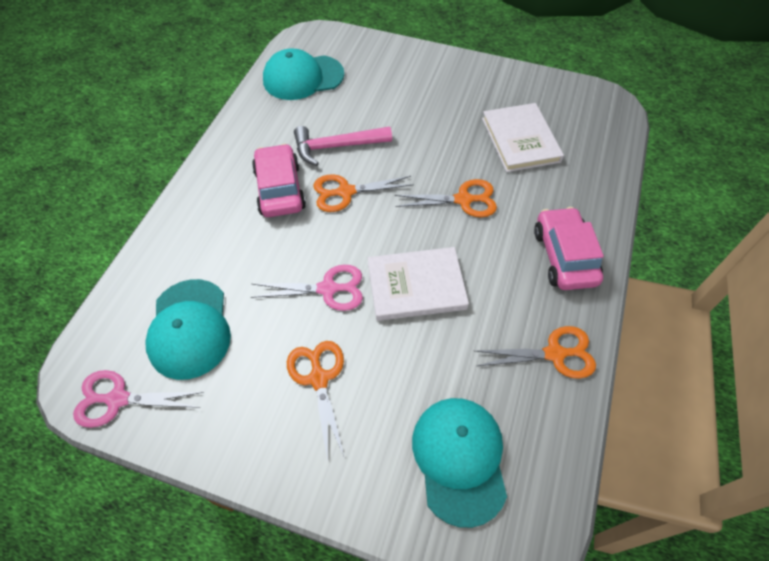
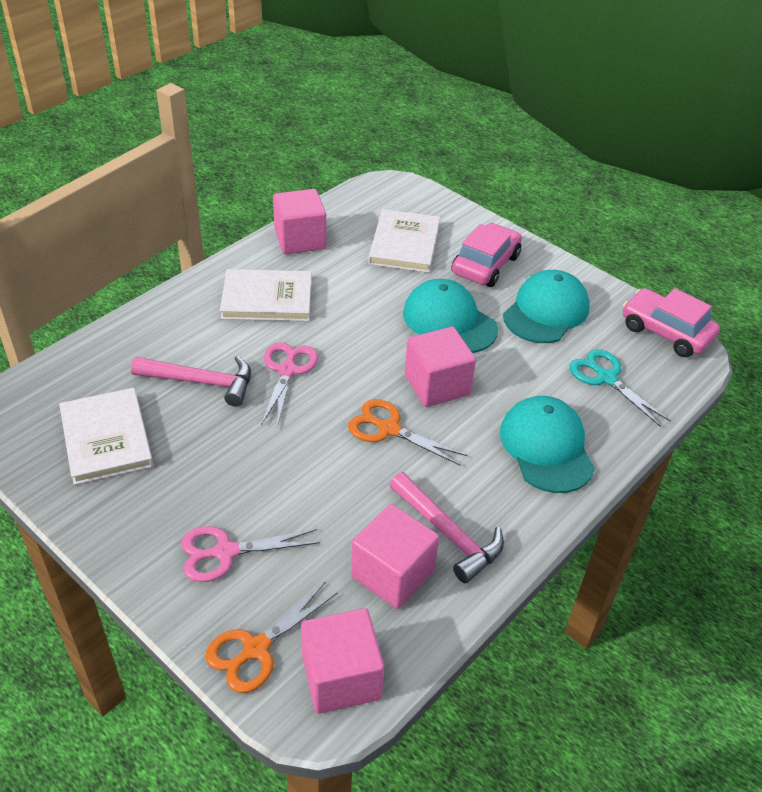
orange scissors: 4 -> 2
pink cube: 0 -> 4
pink hammer: 1 -> 2
turquoise scissors: 0 -> 1
white book: 2 -> 3

